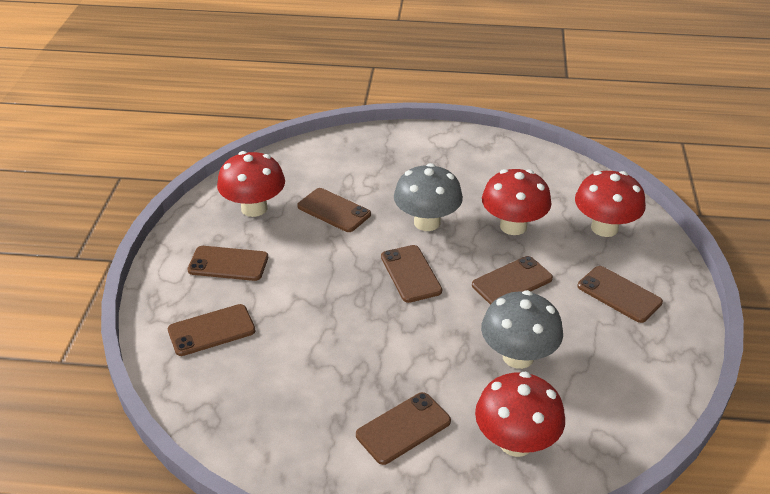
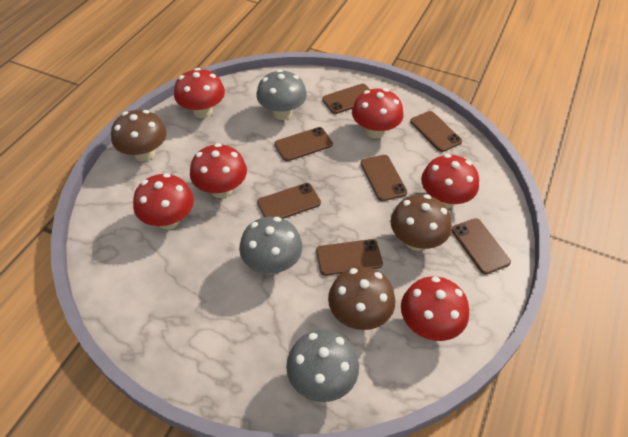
brown mushroom: 0 -> 3
grey mushroom: 2 -> 3
red mushroom: 4 -> 6

